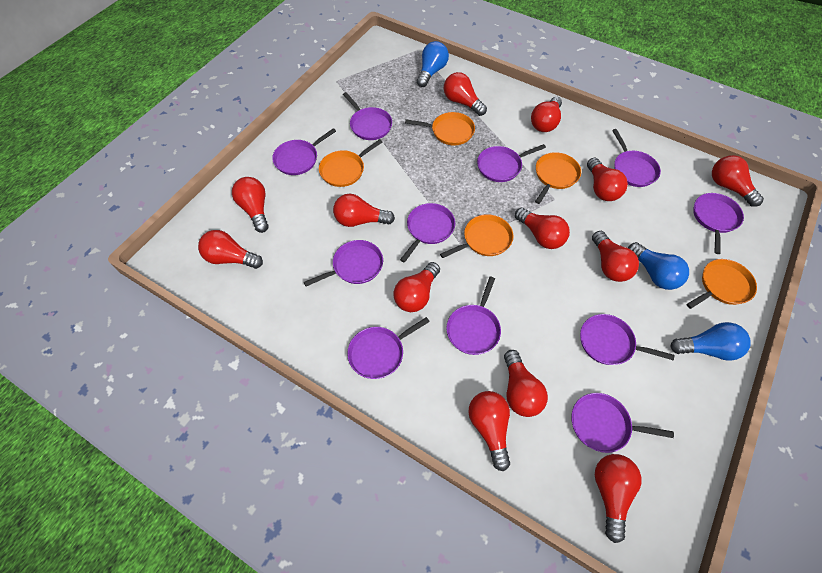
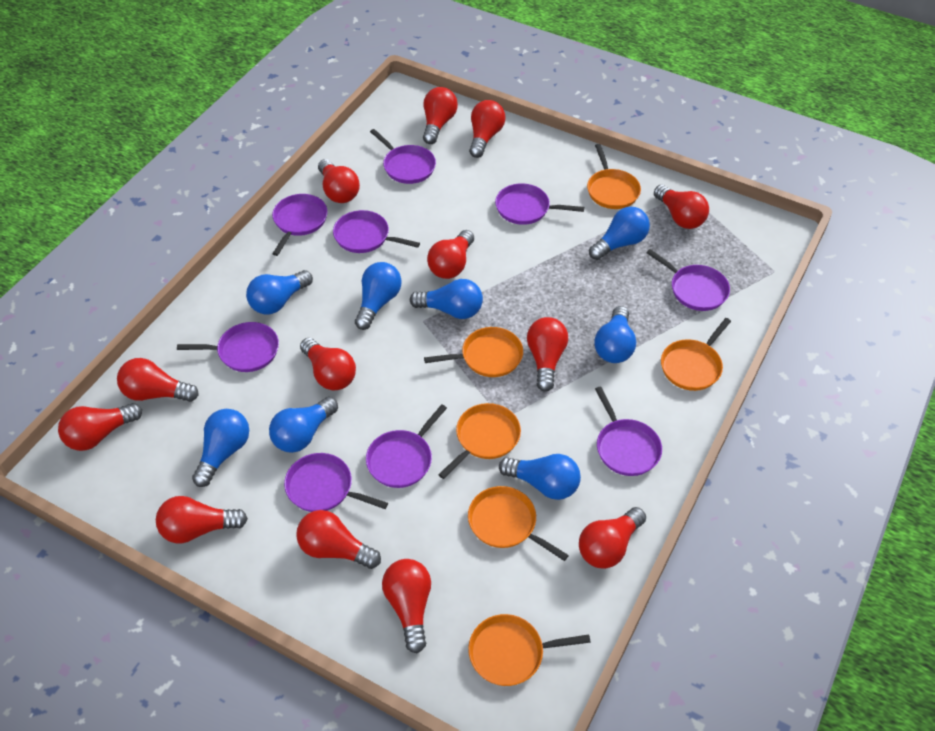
blue light bulb: 3 -> 8
orange pan: 5 -> 6
purple pan: 11 -> 9

